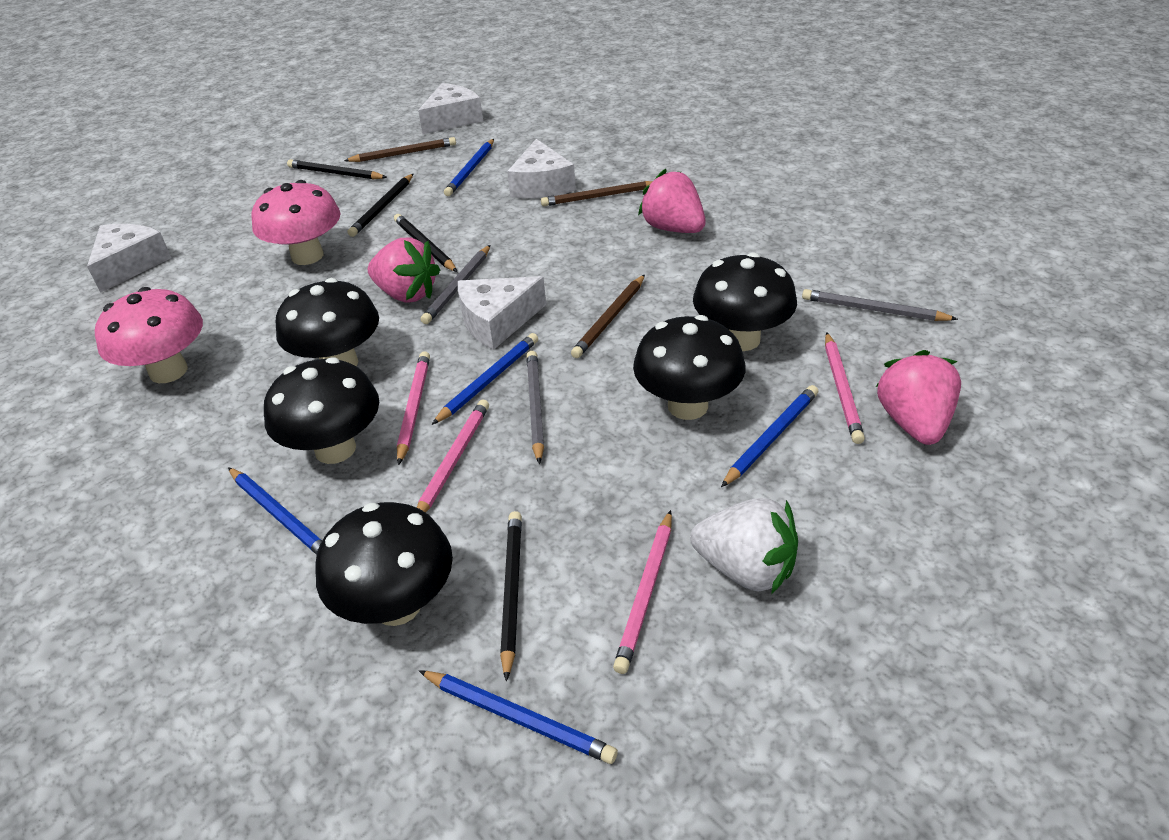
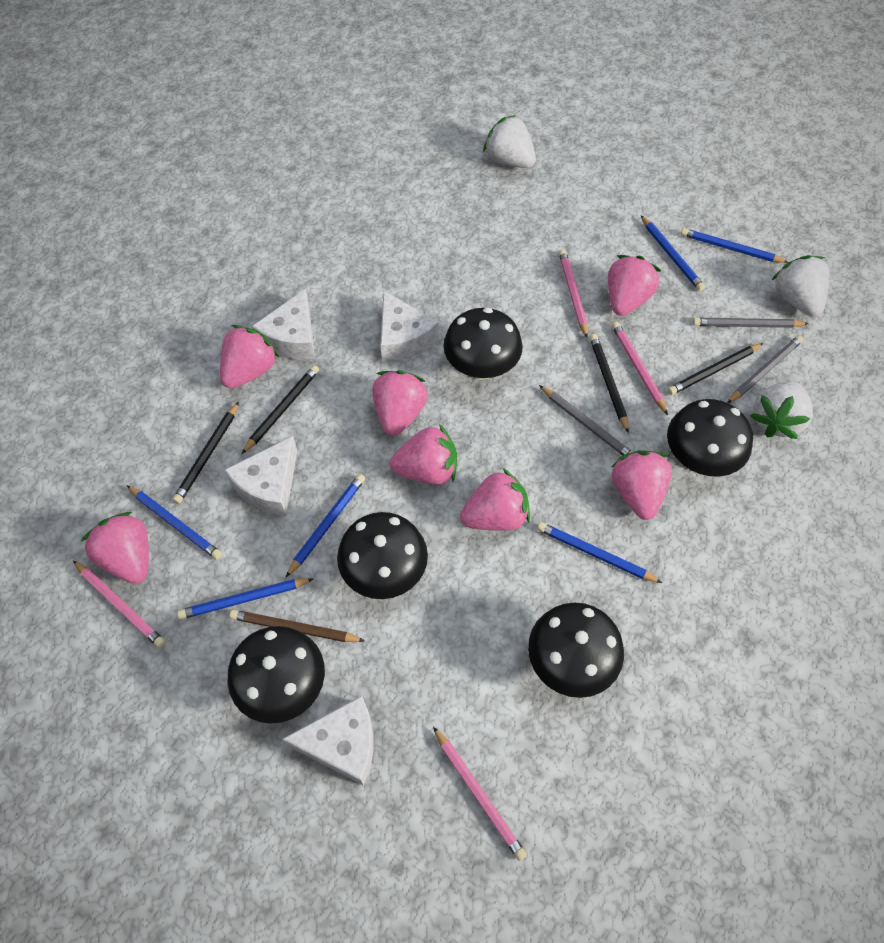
blue pencil: 5 -> 6
brown pencil: 3 -> 1
pink mushroom: 2 -> 0
pink strawberry: 3 -> 7
white strawberry: 1 -> 3

